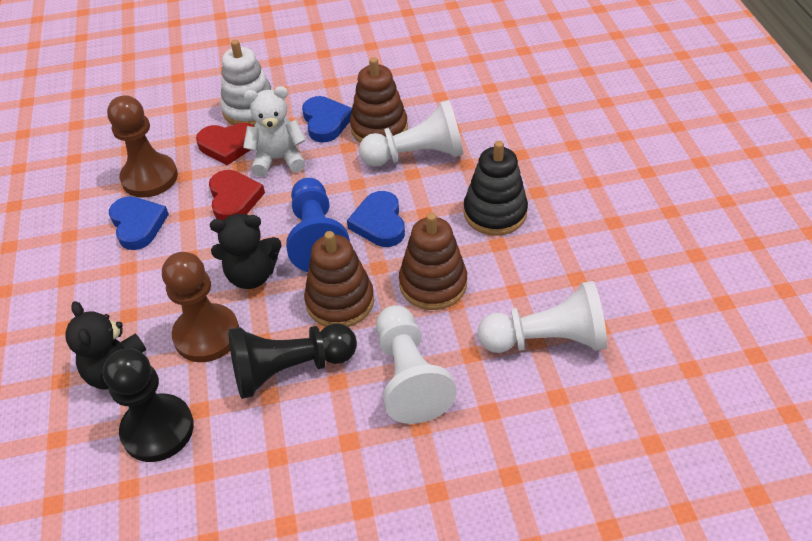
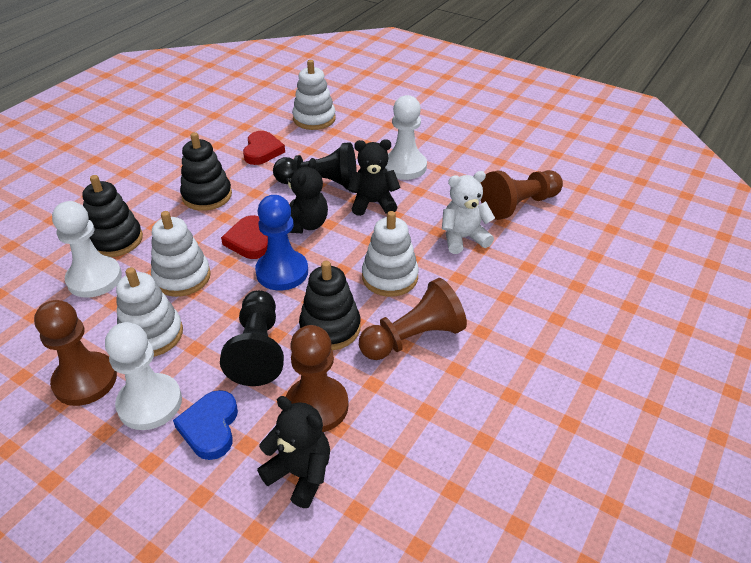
black stacking toy: 1 -> 3
black teddy bear: 2 -> 3
blue heart: 3 -> 1
brown pawn: 2 -> 4
brown stacking toy: 3 -> 0
white stacking toy: 1 -> 4

